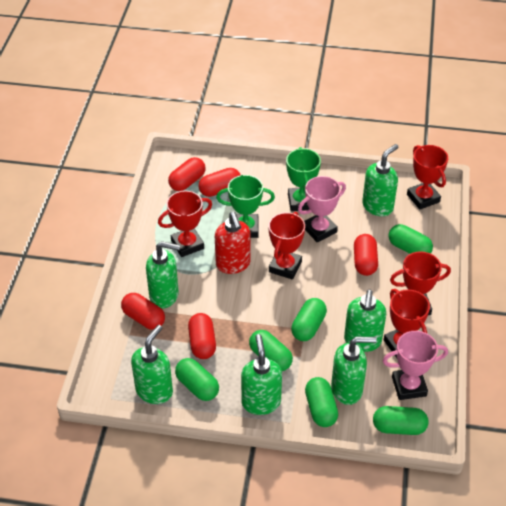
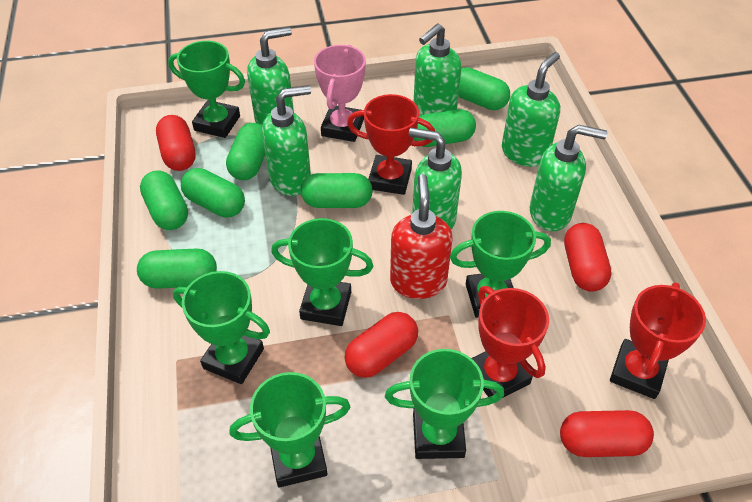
green capsule: 6 -> 7
green trophy: 2 -> 6
pink trophy: 2 -> 1
red capsule: 5 -> 4
red trophy: 5 -> 3

